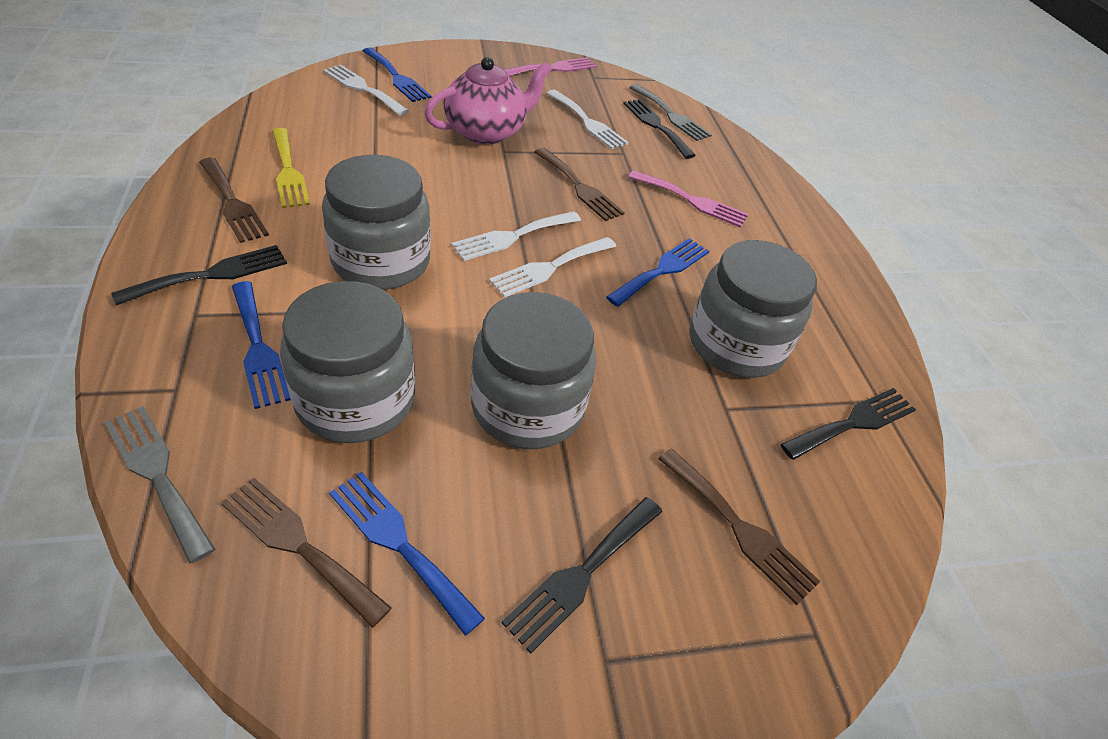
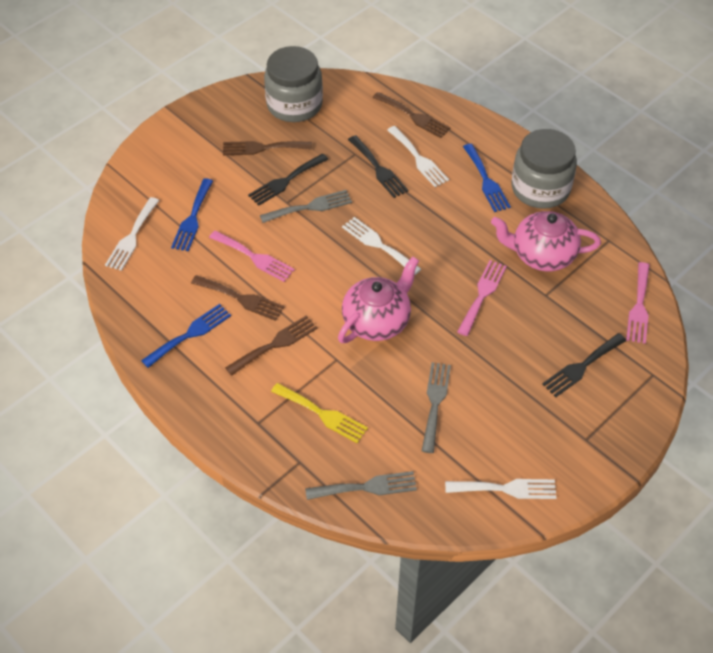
black fork: 4 -> 3
blue fork: 4 -> 3
grey fork: 2 -> 3
grey jar: 4 -> 2
pink fork: 2 -> 3
pink teapot: 1 -> 2

